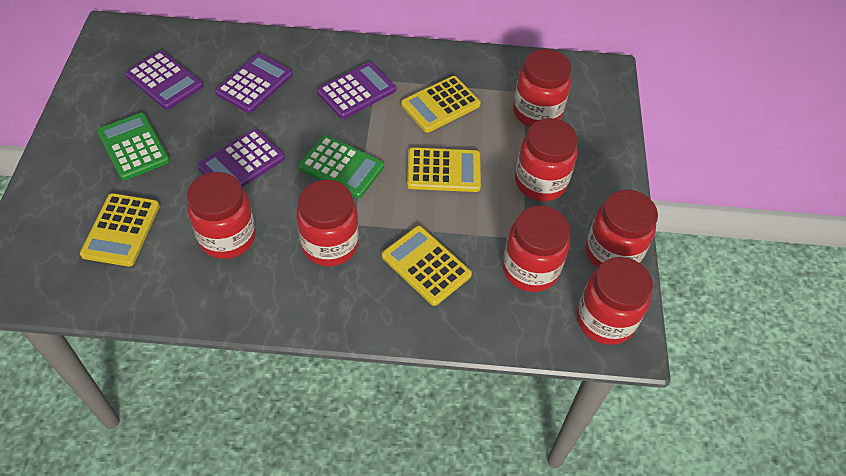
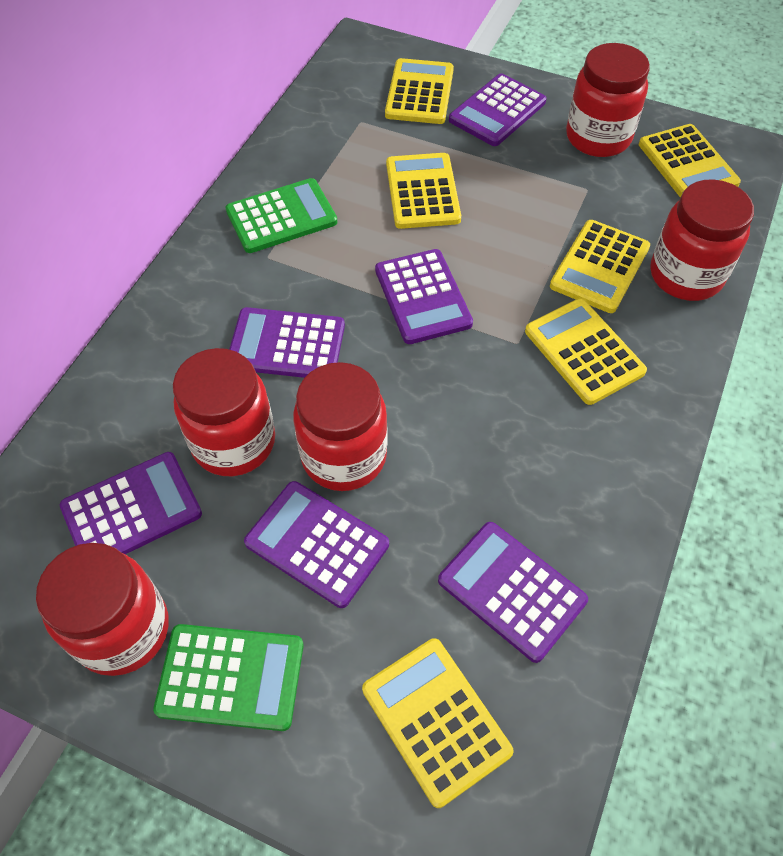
purple calculator: 4 -> 6
red jar: 7 -> 5
yellow calculator: 4 -> 6

